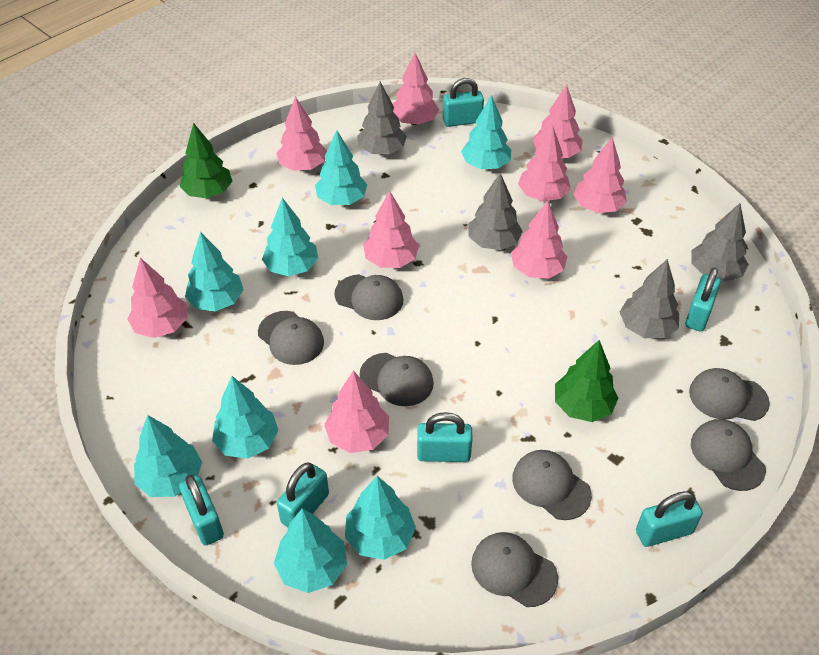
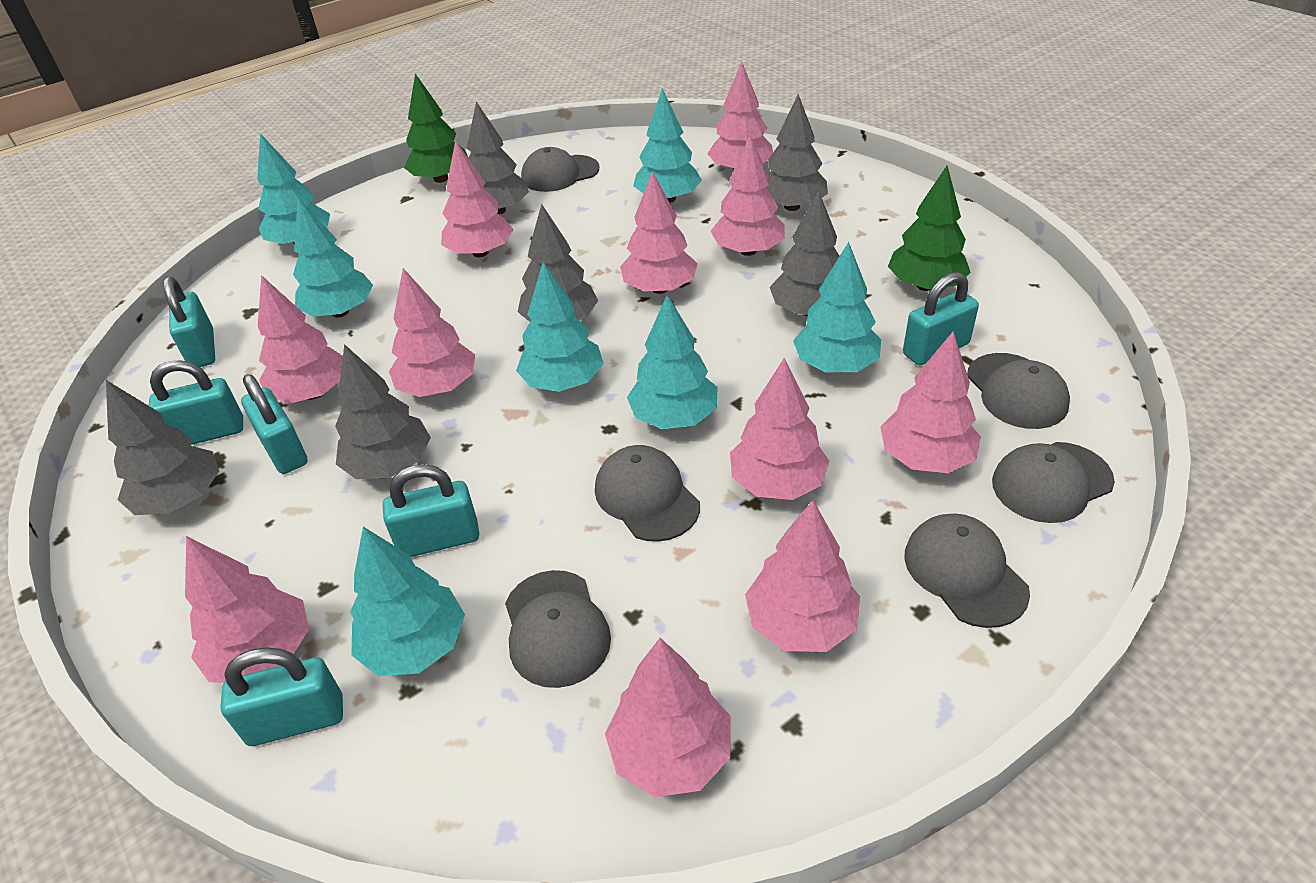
grey cap: 7 -> 6
grey tree: 4 -> 6
pink tree: 9 -> 11
turquoise tree: 8 -> 7

